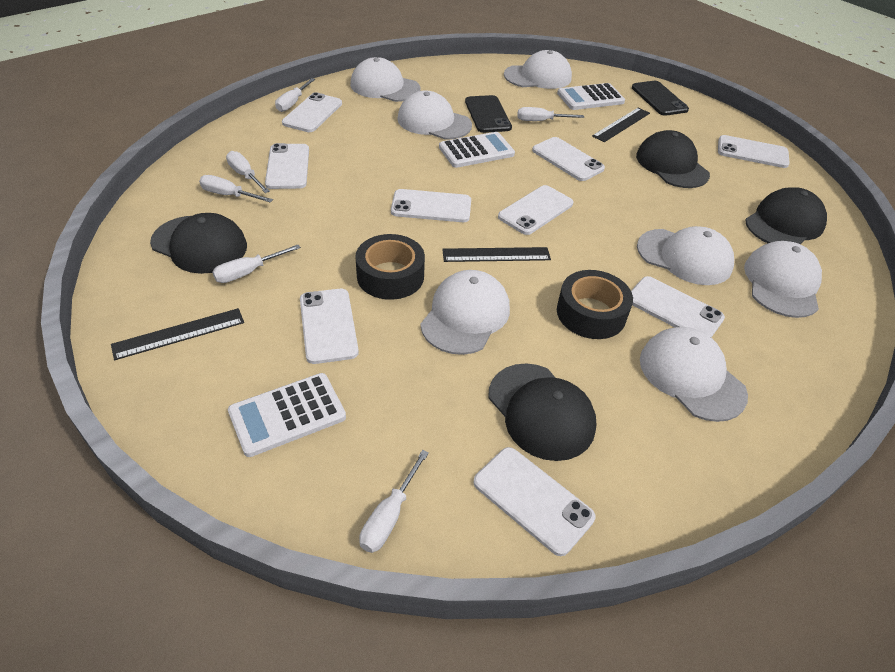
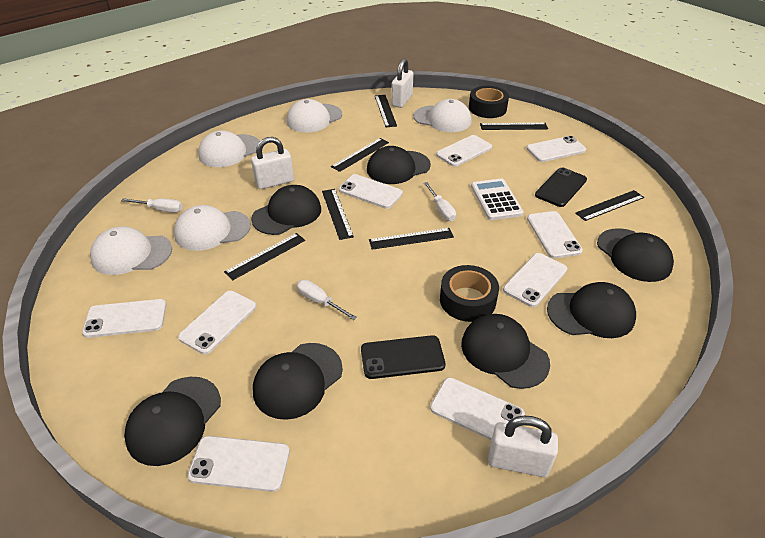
black cap: 4 -> 7
black ruler: 3 -> 7
white calculator: 3 -> 1
white cap: 7 -> 5
white padlock: 0 -> 3
white screwdriver: 6 -> 3

